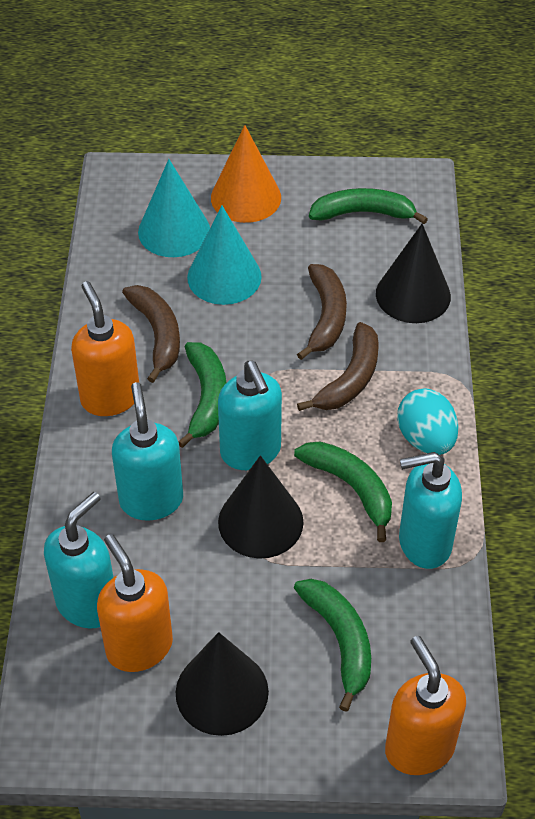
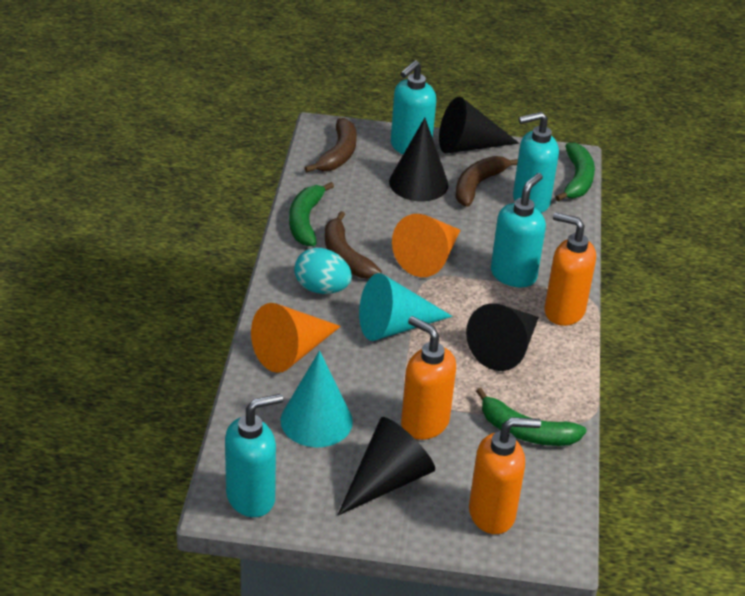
black cone: 3 -> 4
green banana: 4 -> 3
orange cone: 1 -> 2

